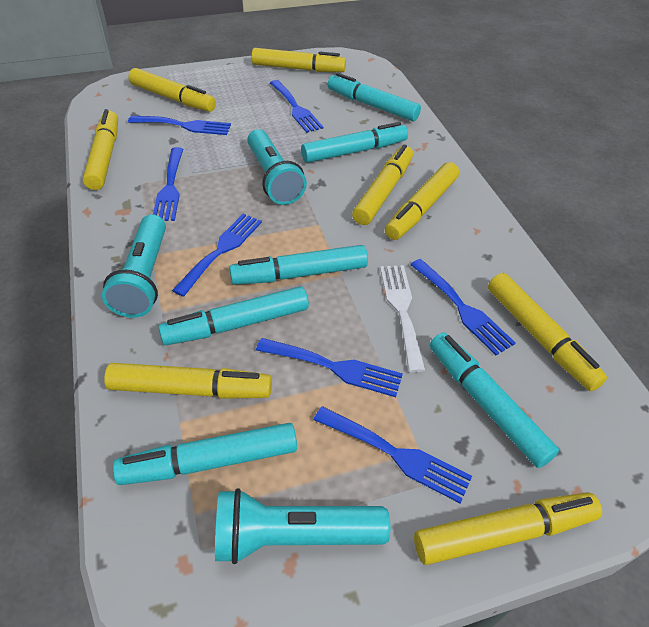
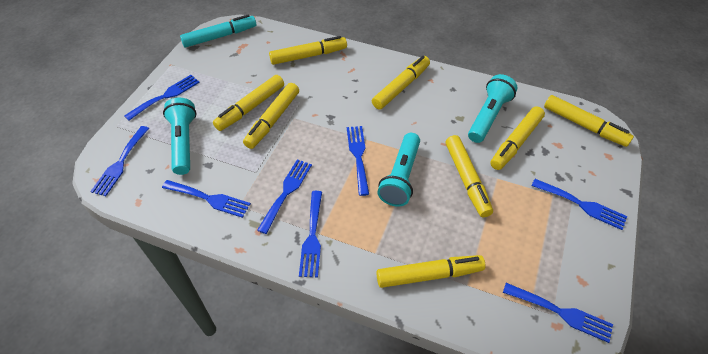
blue fork: 7 -> 8
turquoise marker: 6 -> 1
white fork: 1 -> 0

